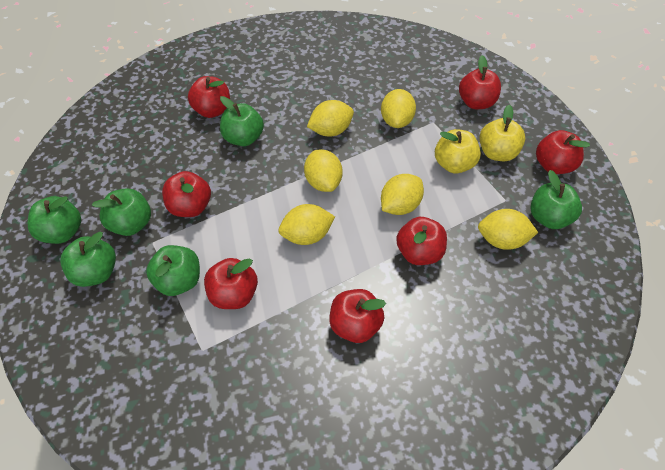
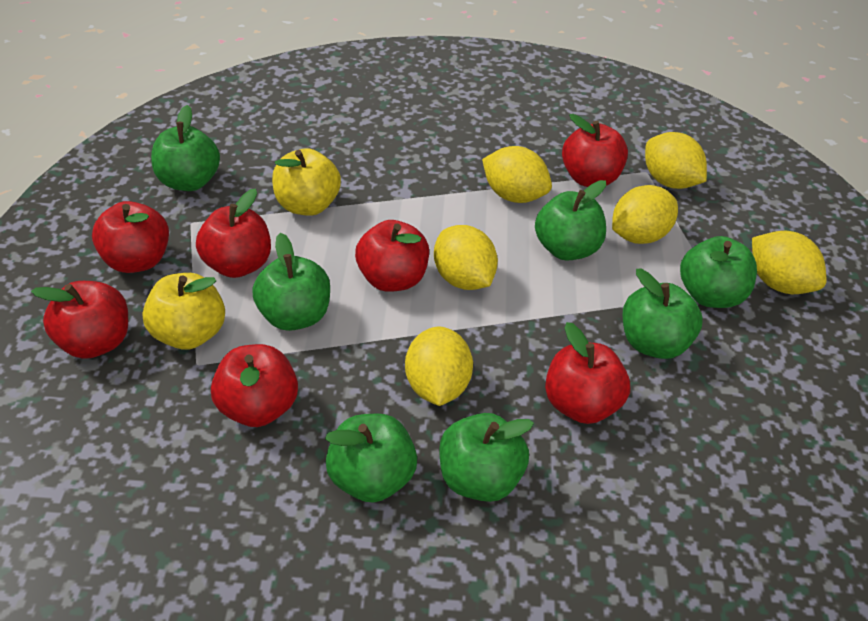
green apple: 6 -> 7

